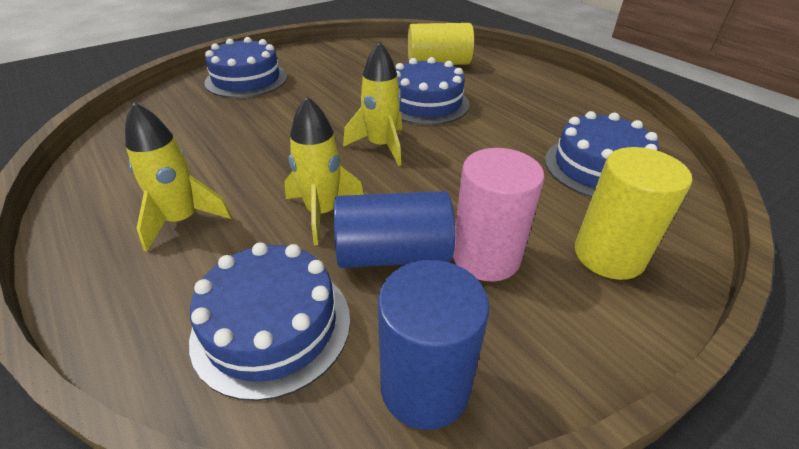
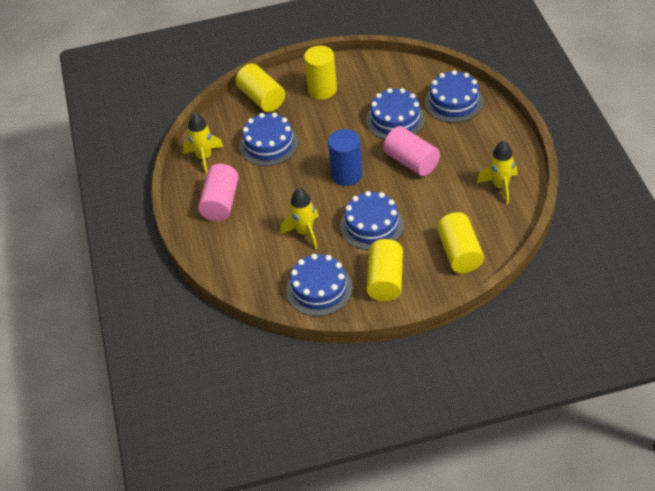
blue cake: 4 -> 5
blue cylinder: 2 -> 1
pink cylinder: 1 -> 2
yellow cylinder: 2 -> 4

